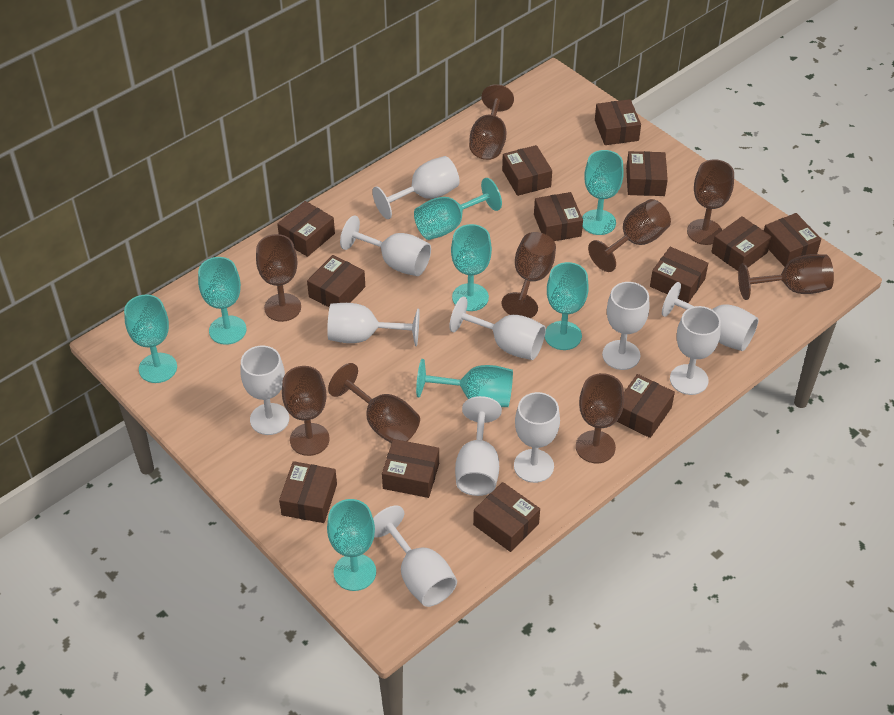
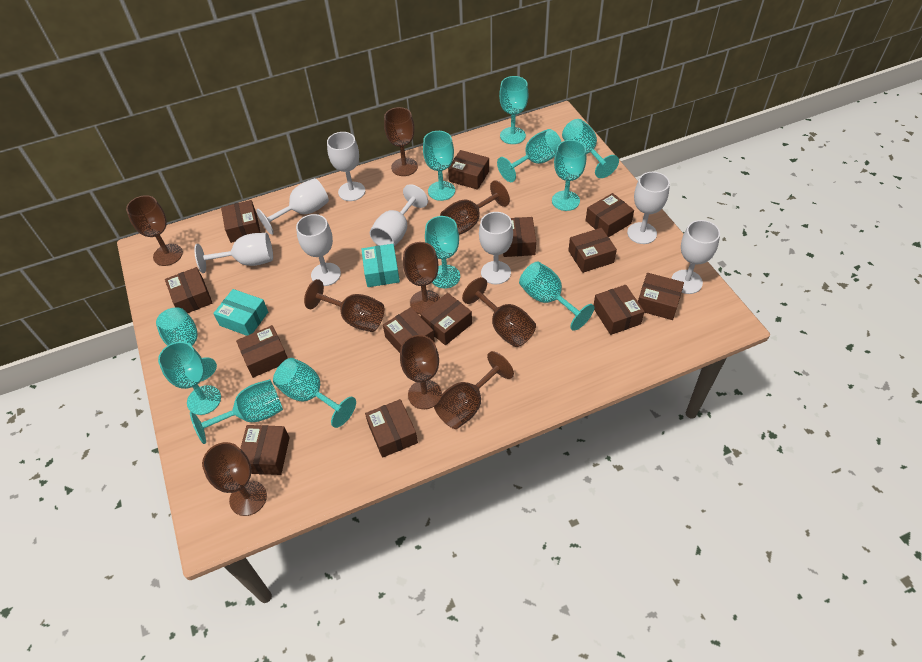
turquoise box: 0 -> 2
turquoise goblet: 8 -> 11
white goblet: 11 -> 8

